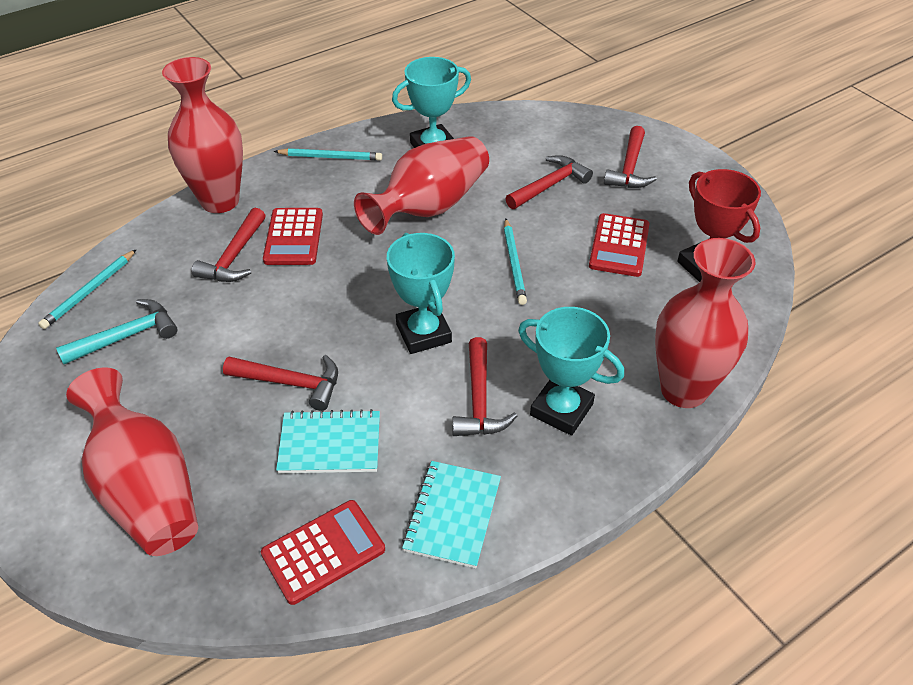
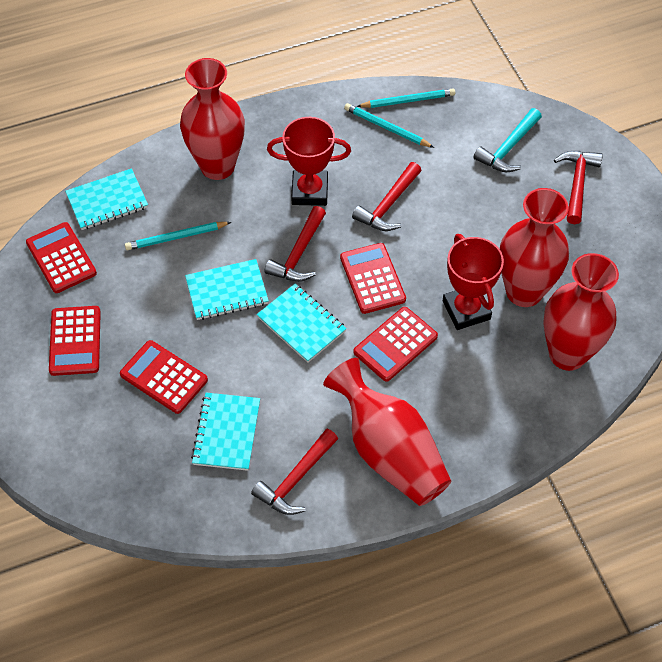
red calculator: 3 -> 5
red hammer: 5 -> 4
red trophy: 1 -> 2
turquoise notebook: 2 -> 4
turquoise trophy: 3 -> 0

